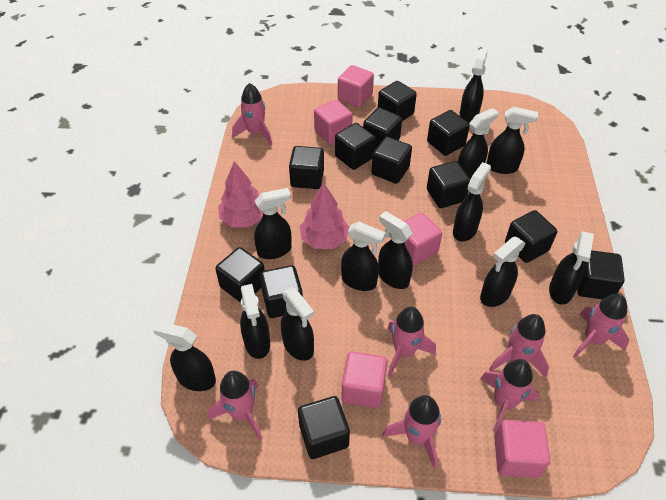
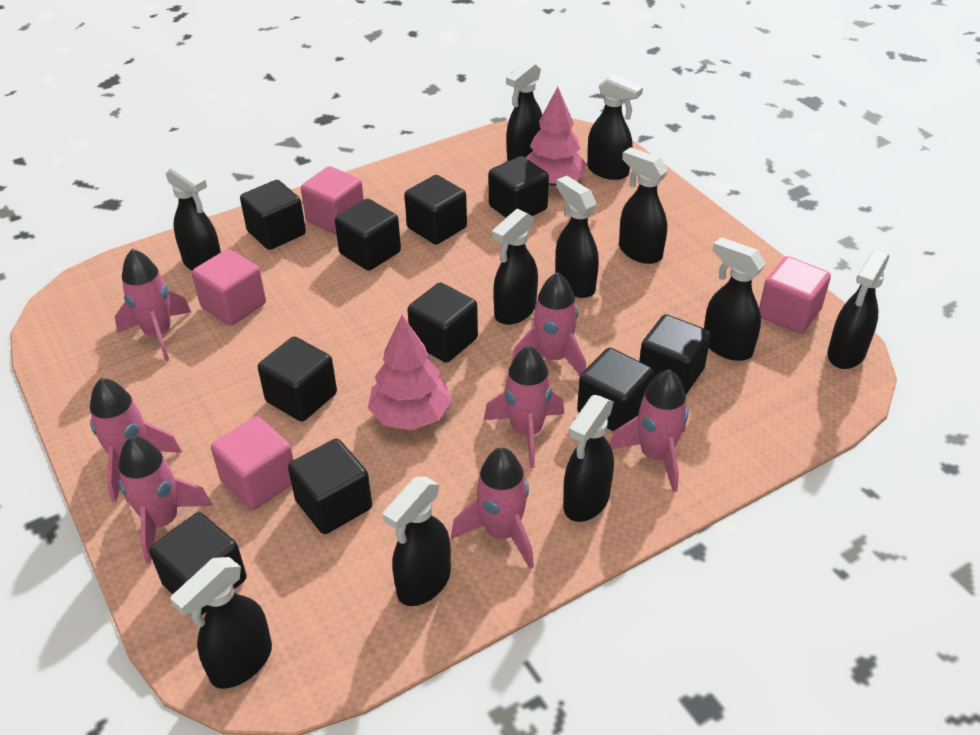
black cube: 12 -> 10
black spray bottle: 12 -> 11
pink cube: 5 -> 4

